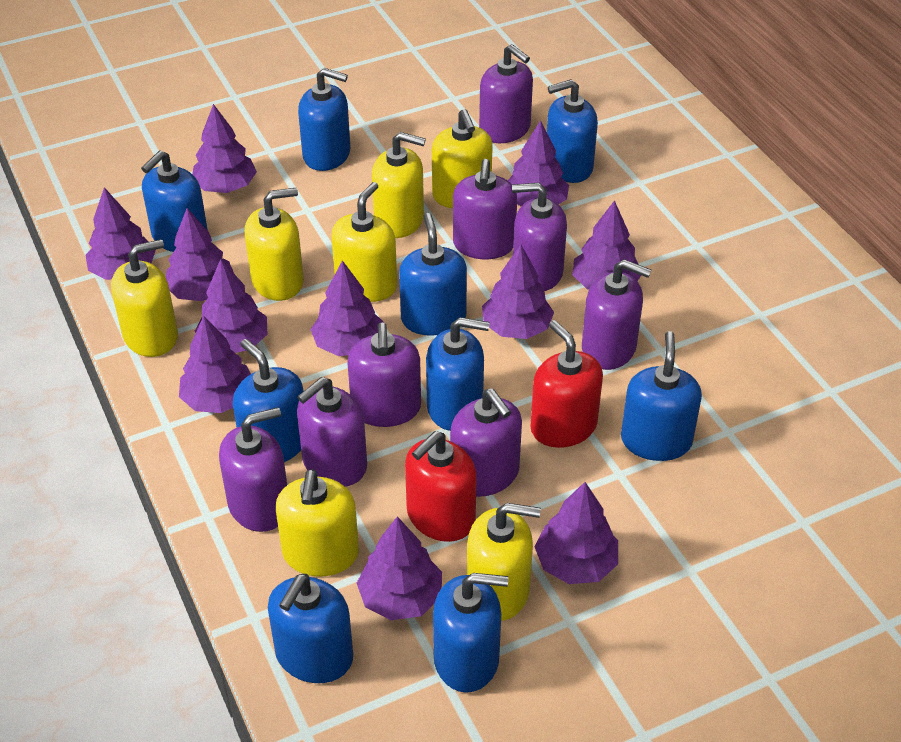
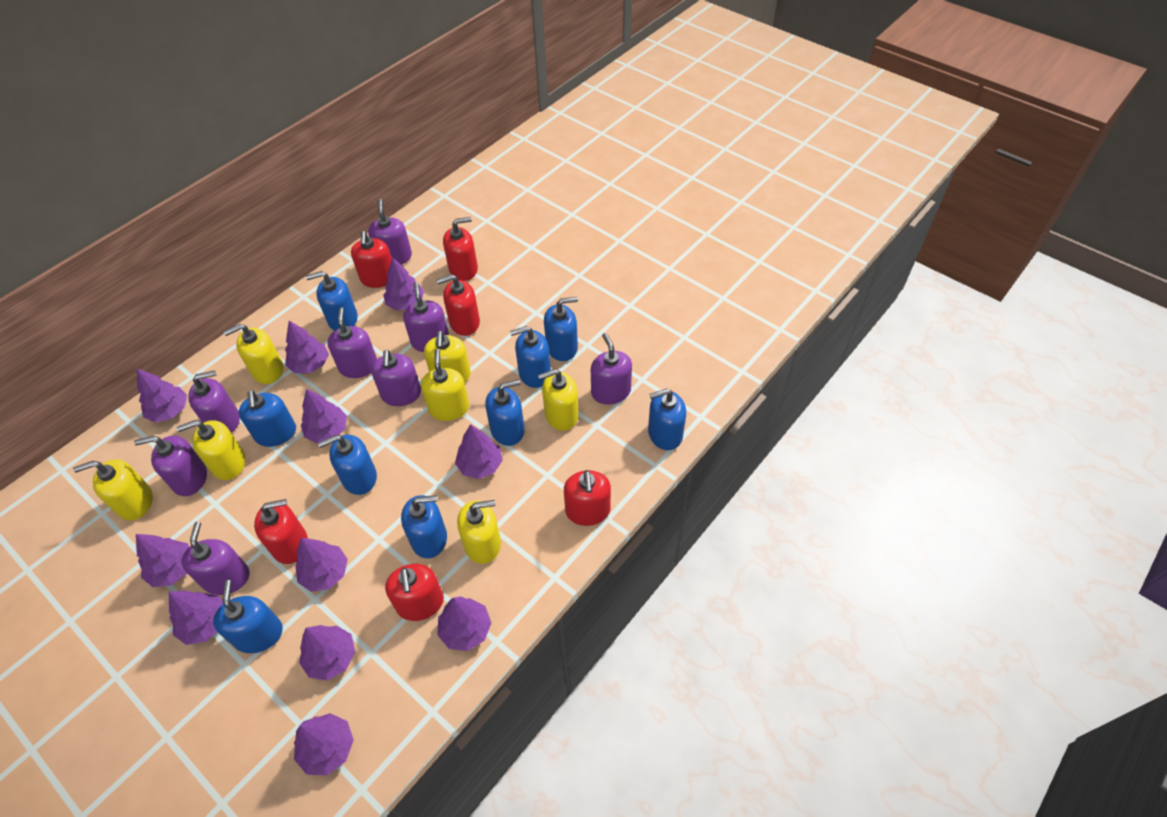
red soap dispenser: 2 -> 6

